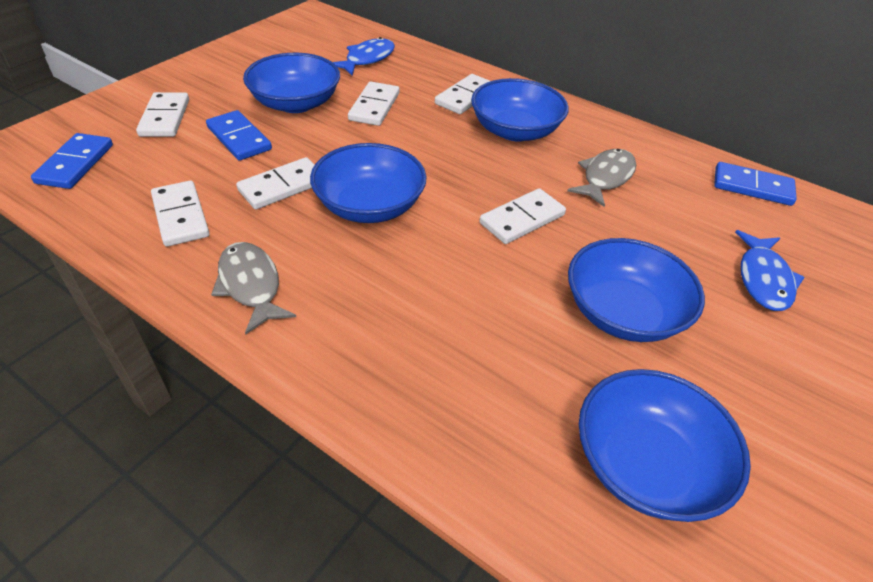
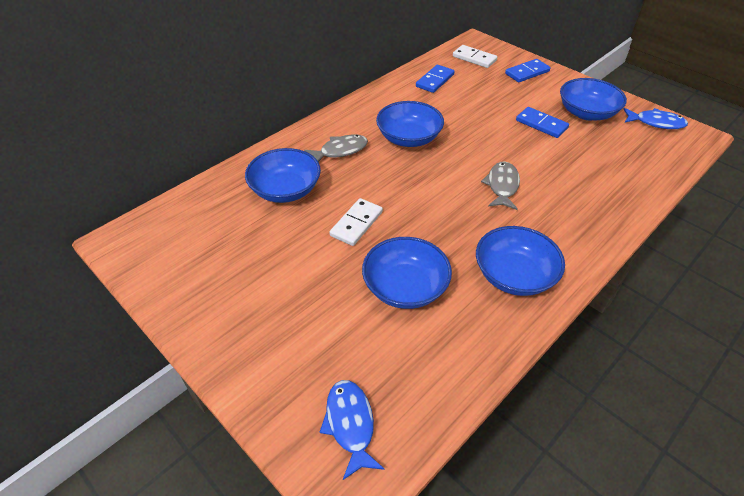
white domino: 6 -> 2

